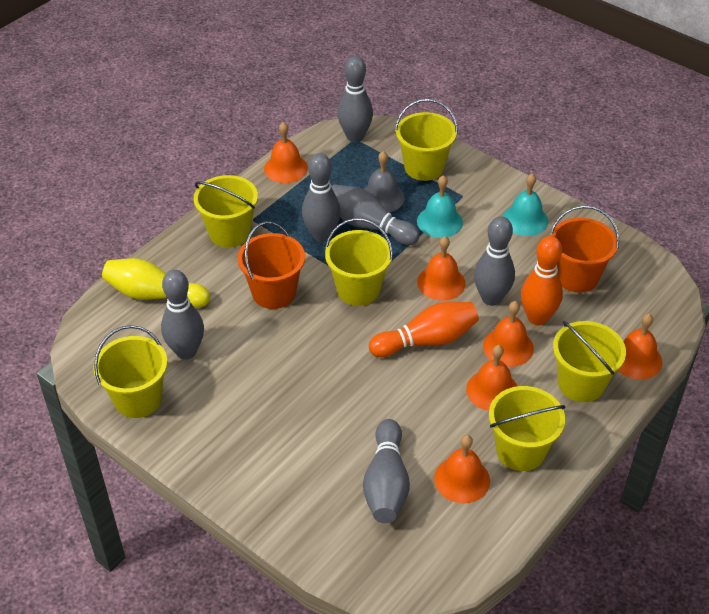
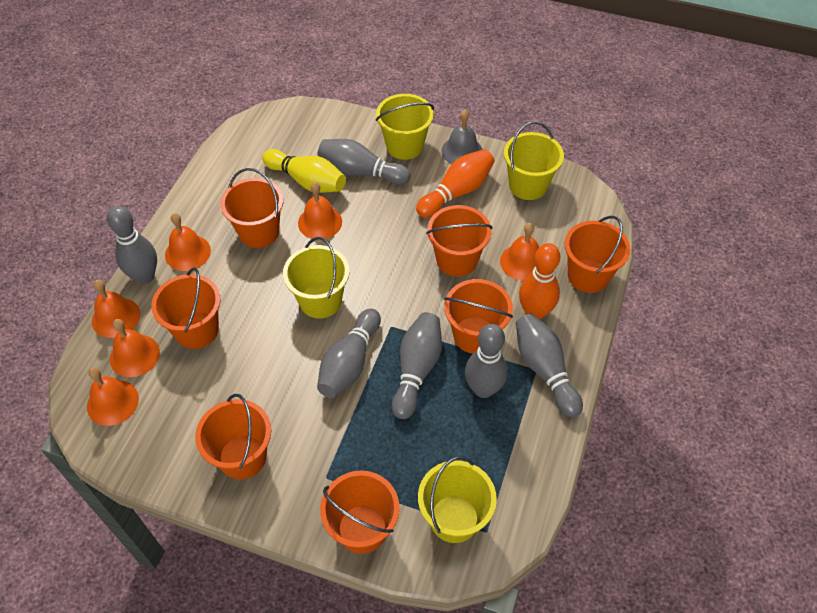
orange bucket: 2 -> 7
turquoise bell: 2 -> 0
yellow bucket: 6 -> 4

